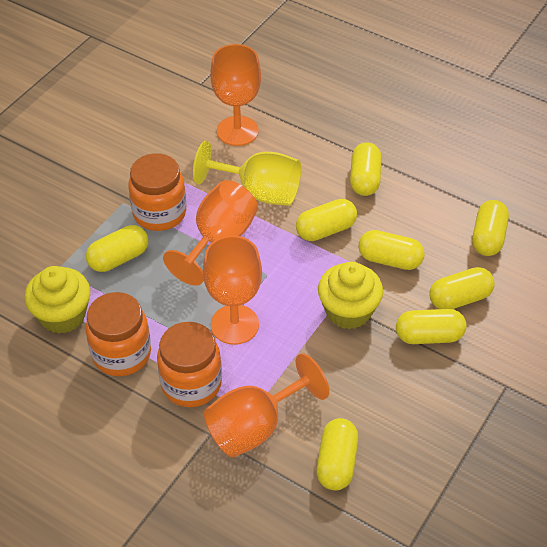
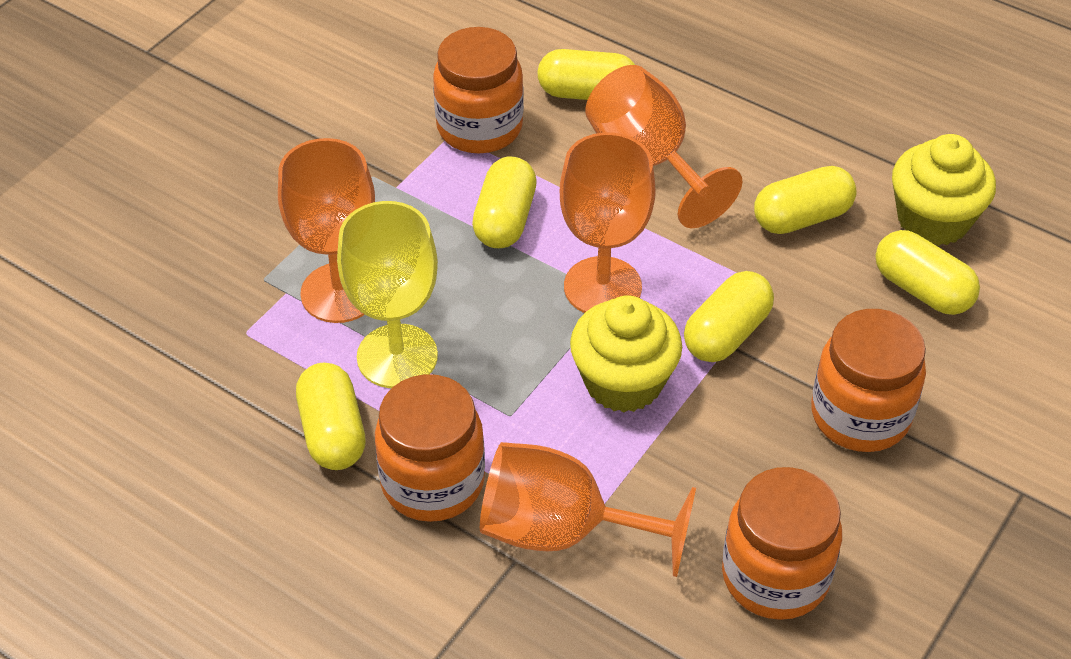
orange jar: 3 -> 4
yellow capsule: 8 -> 6

